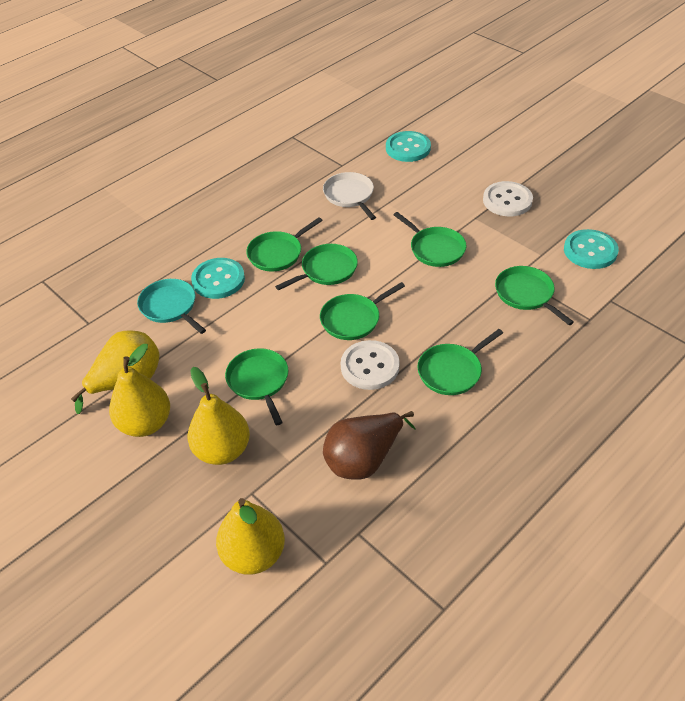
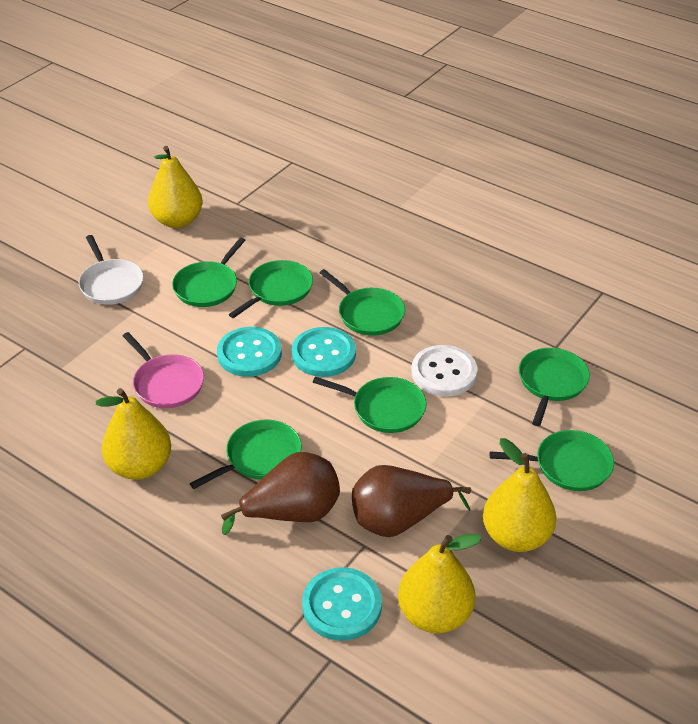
brown pear: 1 -> 2
pink pan: 0 -> 1
turquoise pan: 1 -> 0
white button: 2 -> 1

